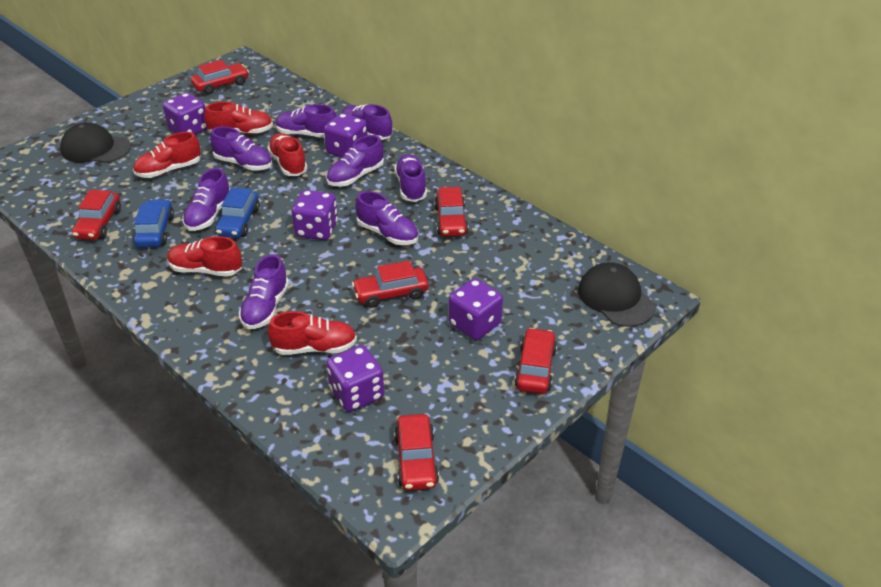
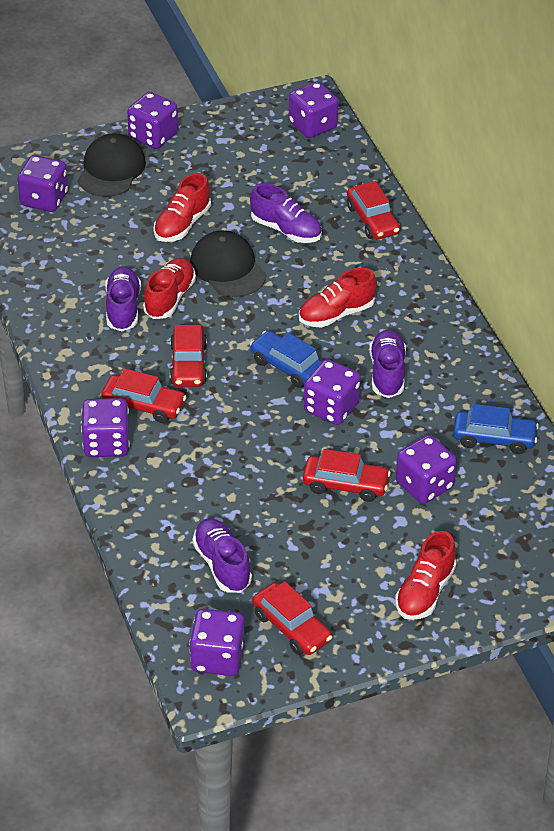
purple dice: 5 -> 7
purple shoe: 8 -> 4
red car: 6 -> 5
red shoe: 5 -> 4

